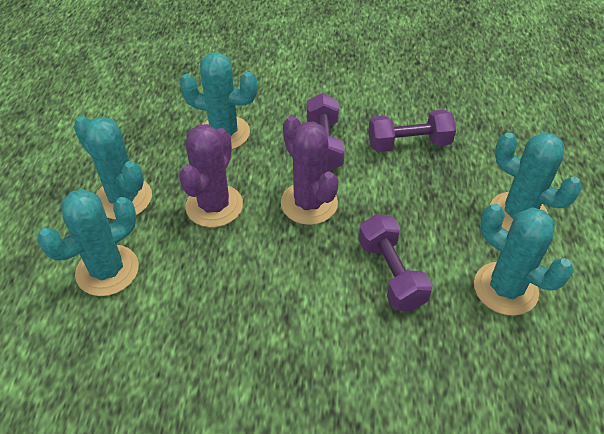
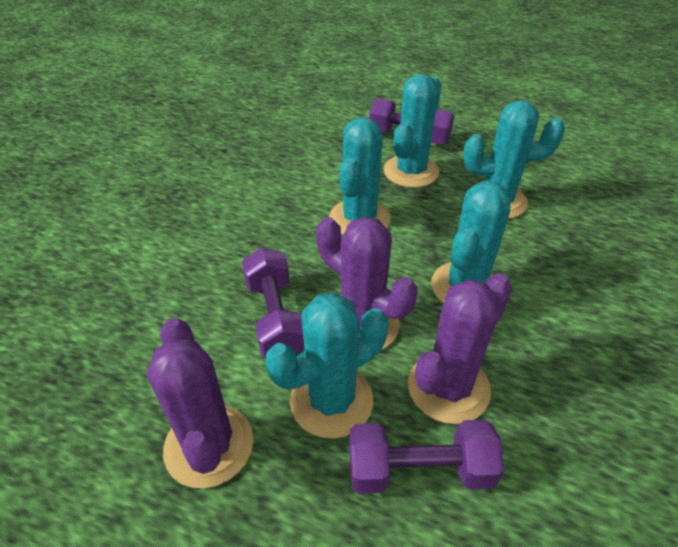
purple cactus: 2 -> 3

